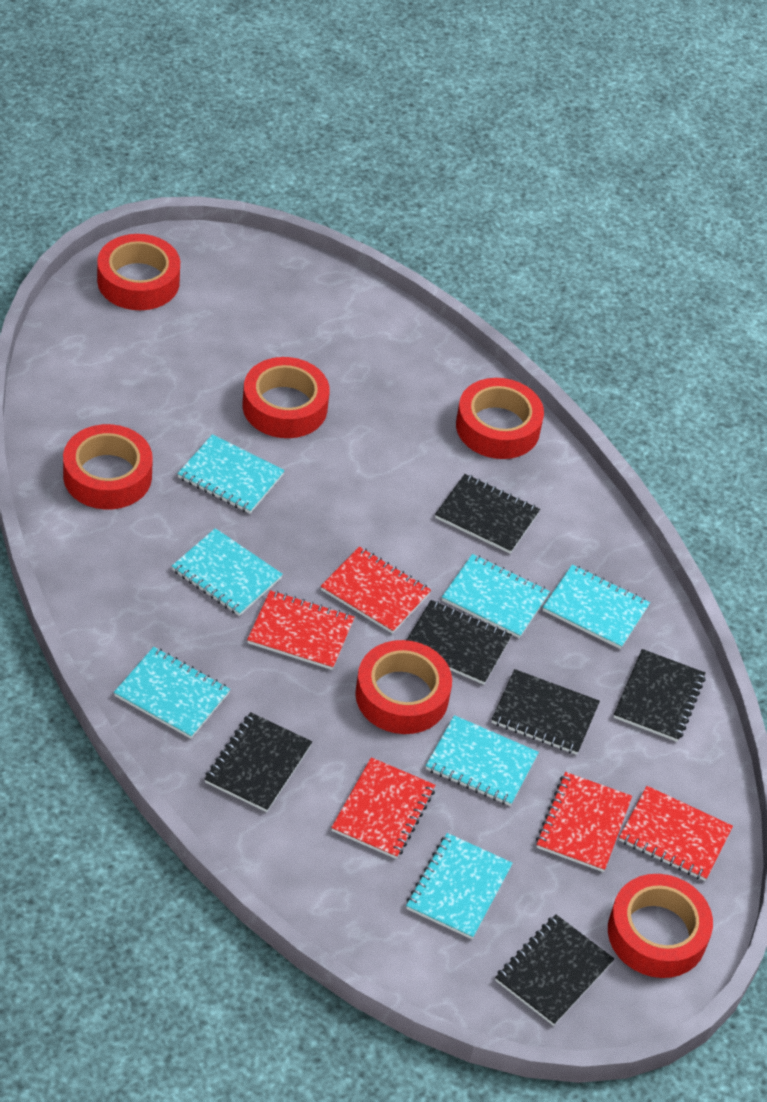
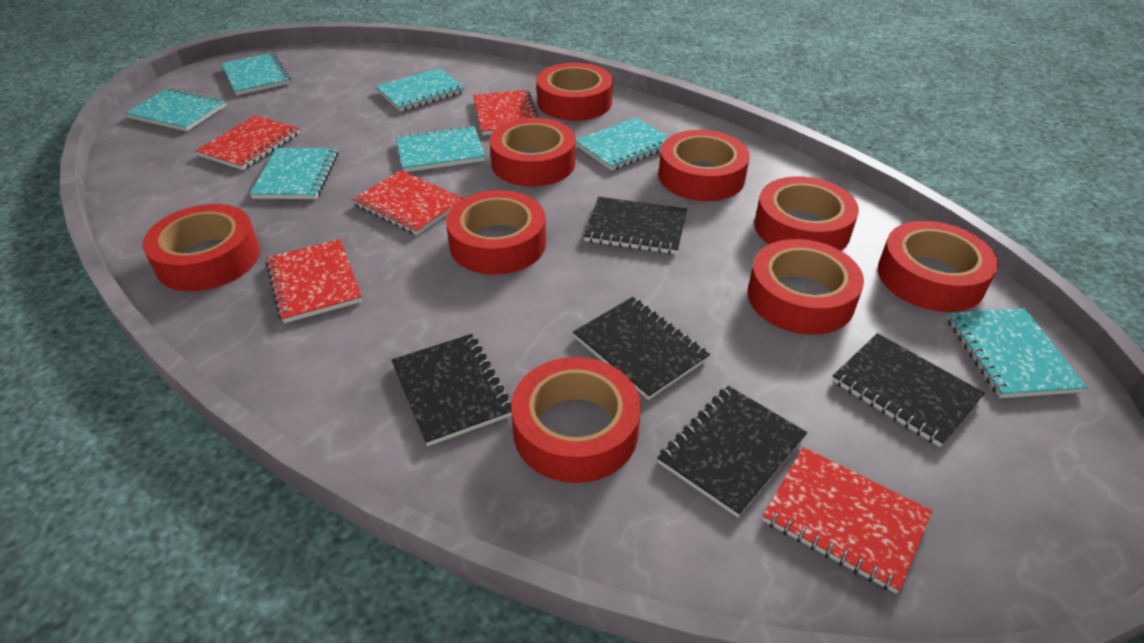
black notebook: 6 -> 5
red tape: 6 -> 9

